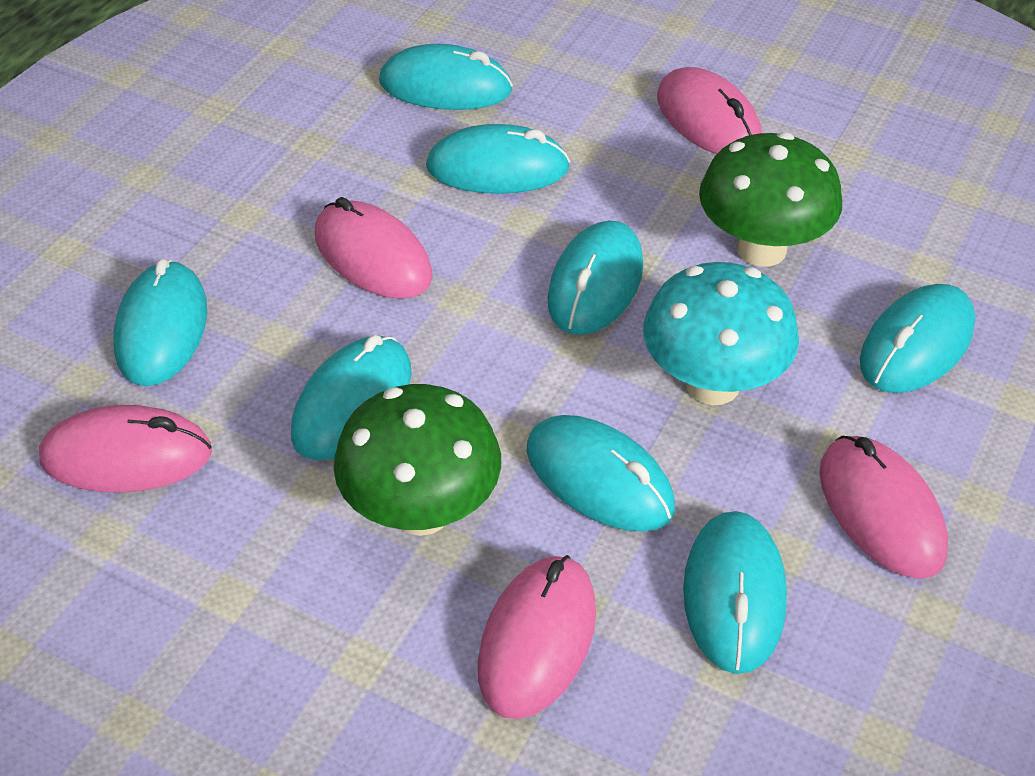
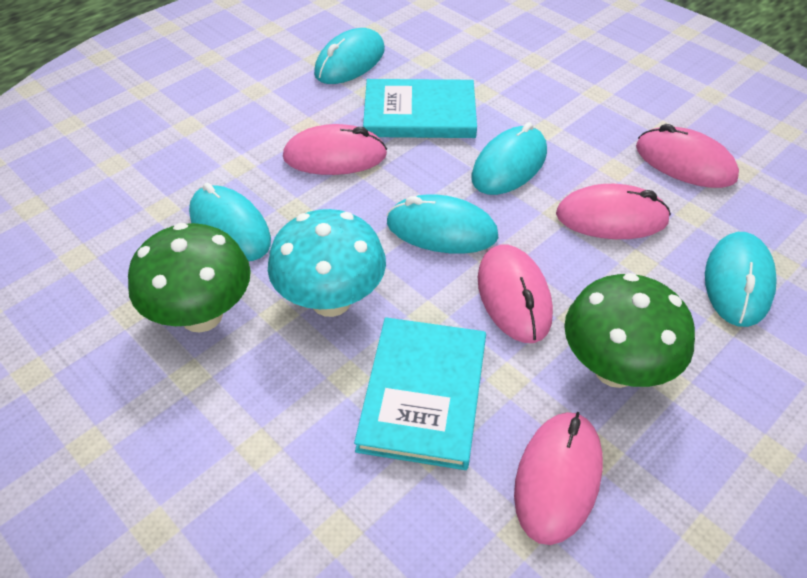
turquoise book: 0 -> 2
turquoise mouse: 8 -> 5

